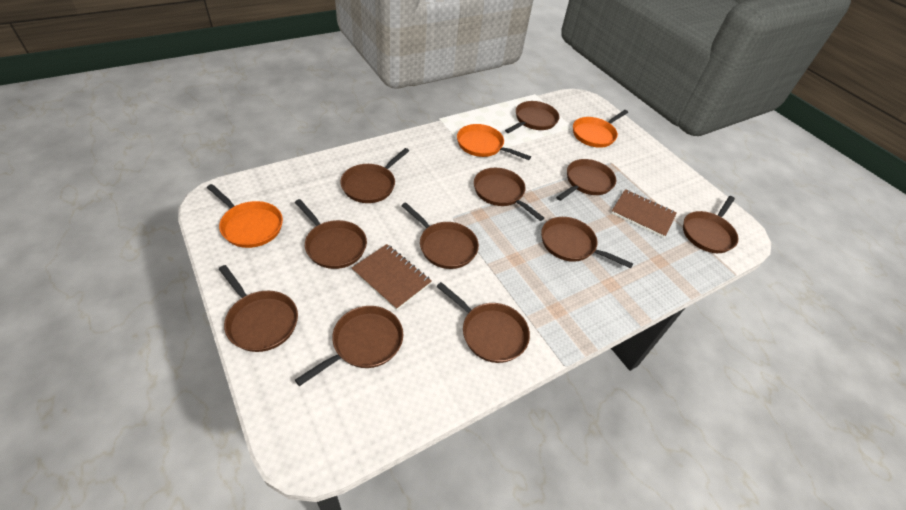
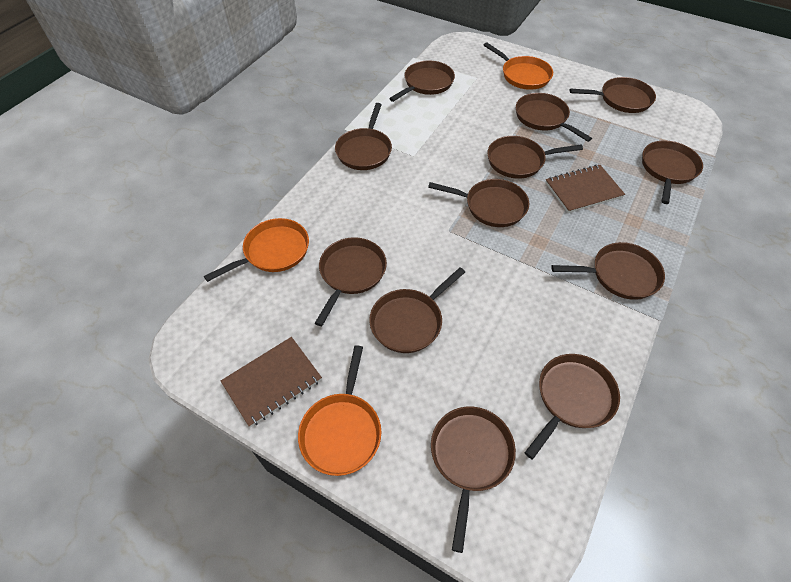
brown pan: 11 -> 12

